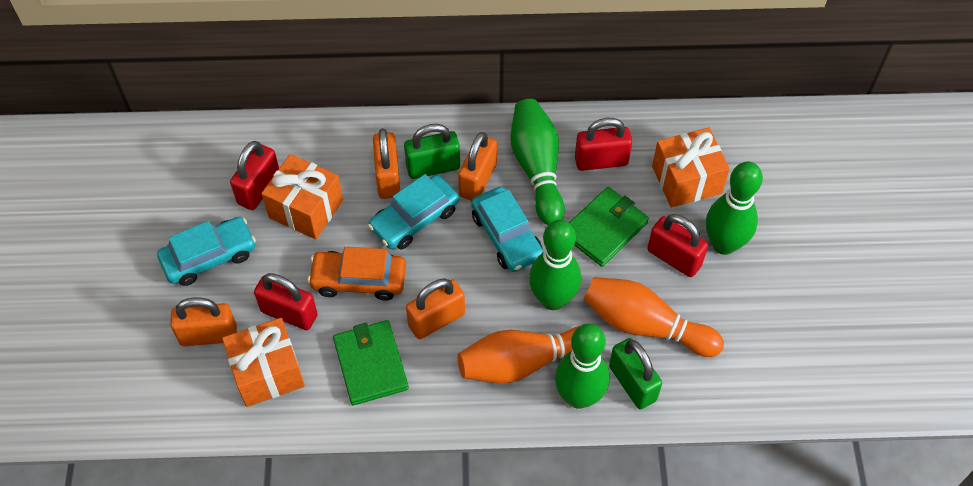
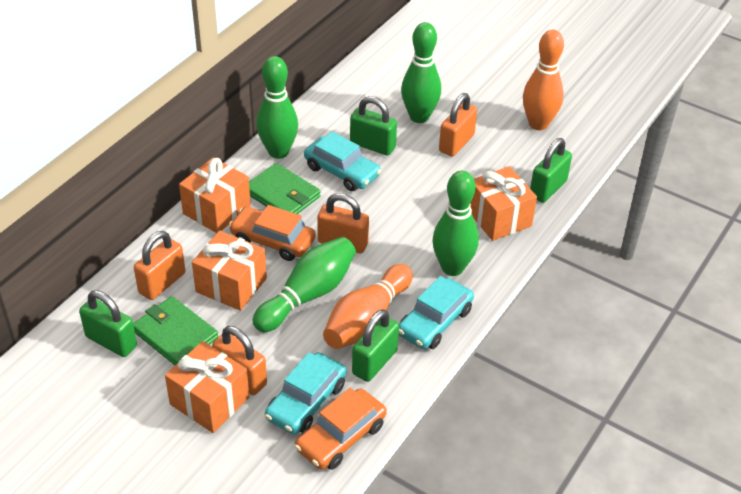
green padlock: 2 -> 4
orange car: 1 -> 2
orange gift: 3 -> 4
red padlock: 4 -> 0

